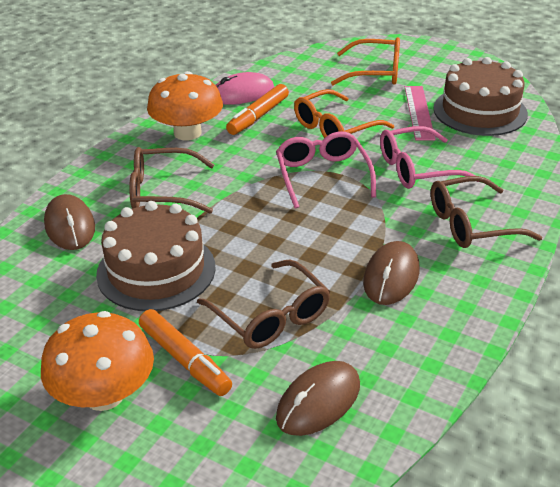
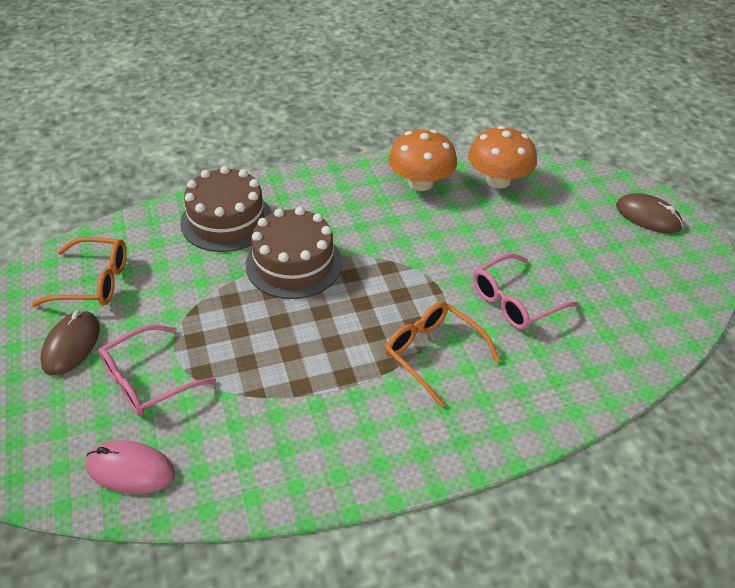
brown glasses: 3 -> 0
brown mouse: 3 -> 2
orange marker: 2 -> 0
pink ruler: 1 -> 0

